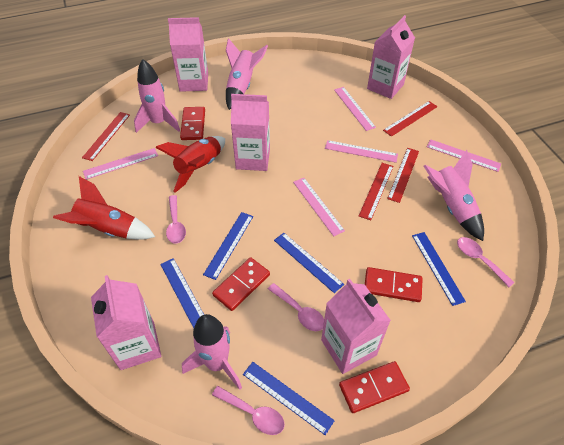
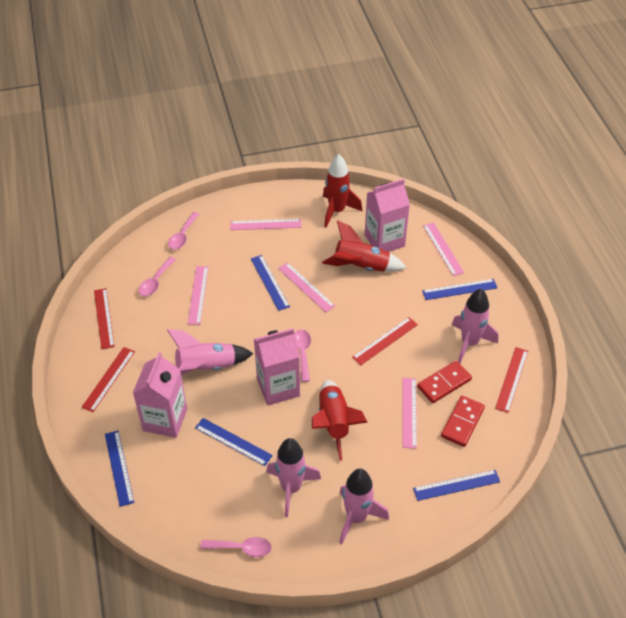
pink carton: 5 -> 3
red domino: 4 -> 2
red rocket: 2 -> 3

